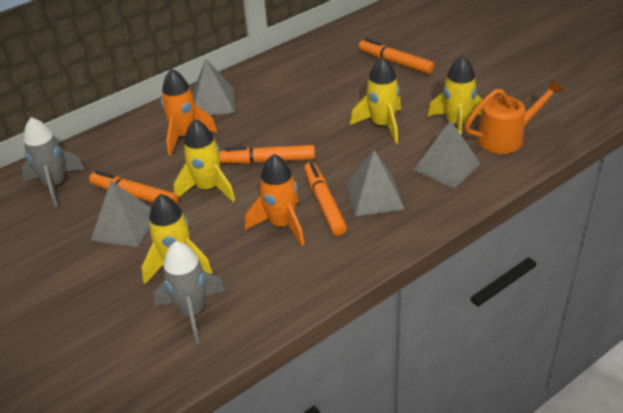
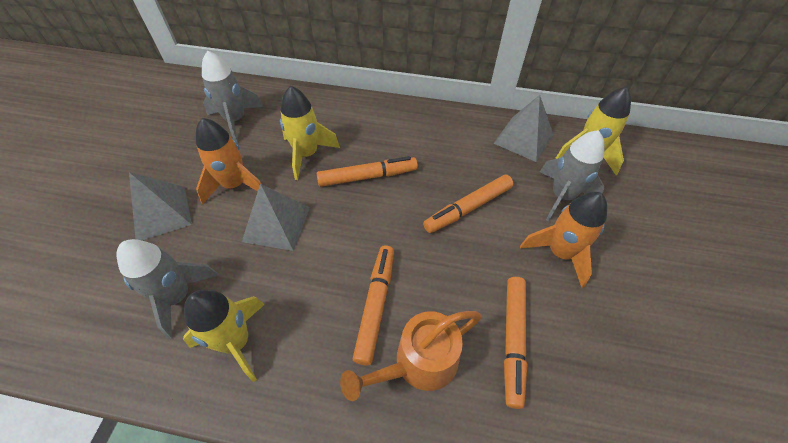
grey pyramid: 4 -> 3
grey rocket: 2 -> 3
yellow rocket: 4 -> 3

